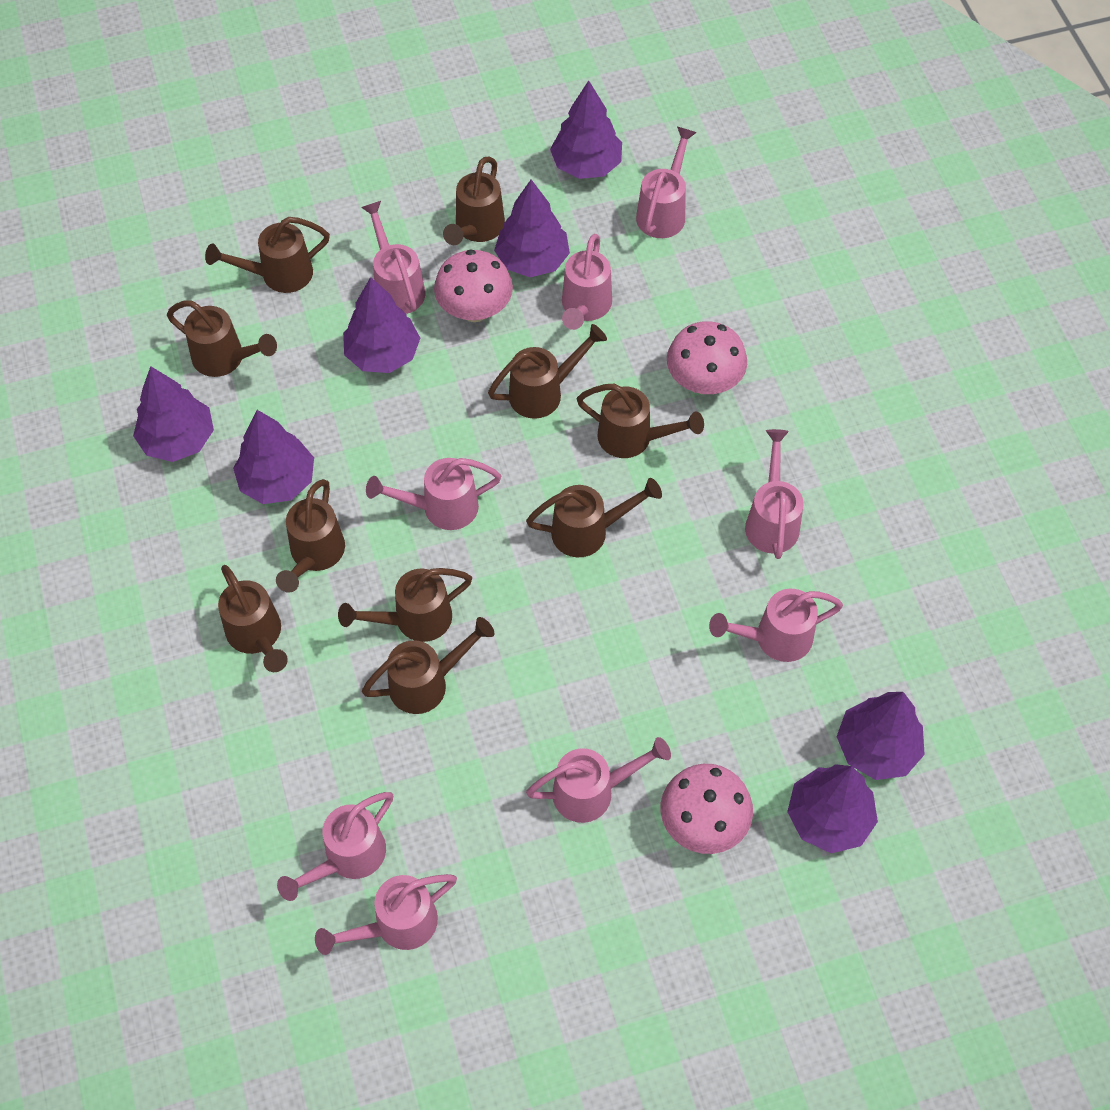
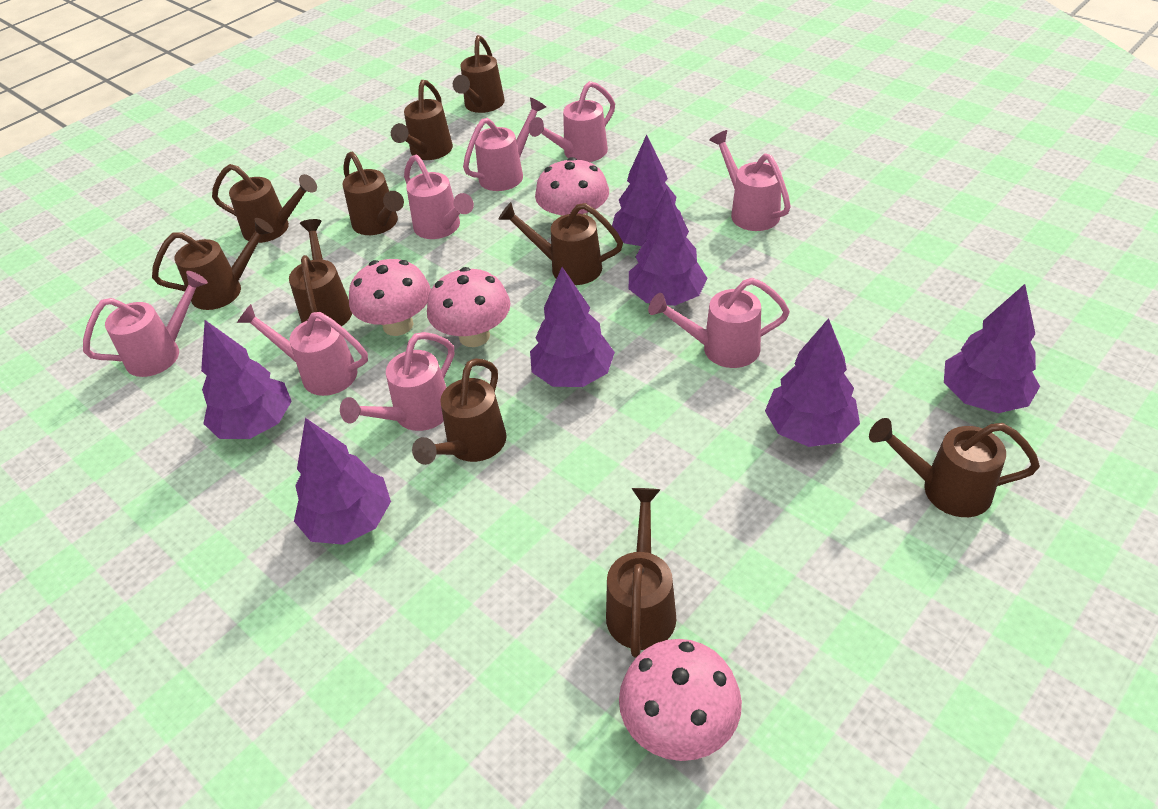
pink mushroom: 3 -> 4
pink watering can: 9 -> 8

